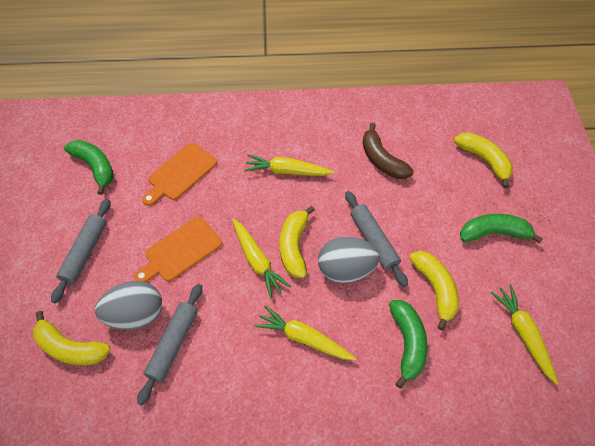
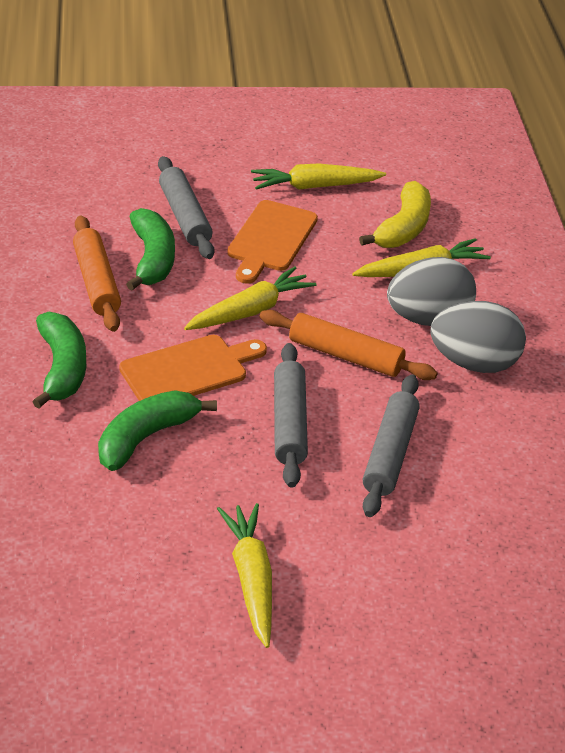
brown banana: 1 -> 0
orange rolling pin: 0 -> 2
yellow banana: 4 -> 1

